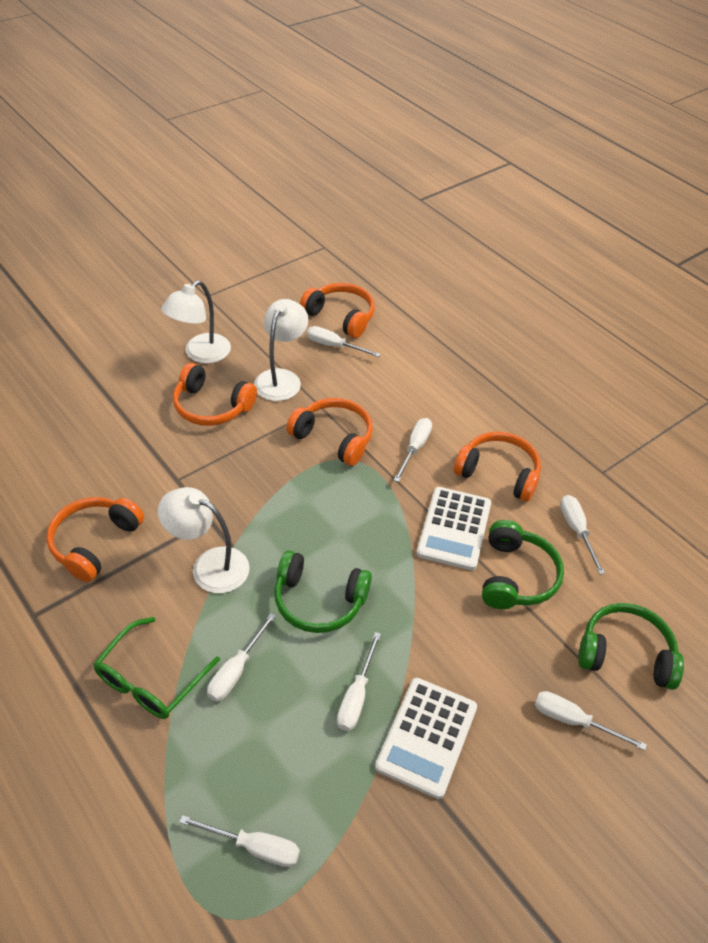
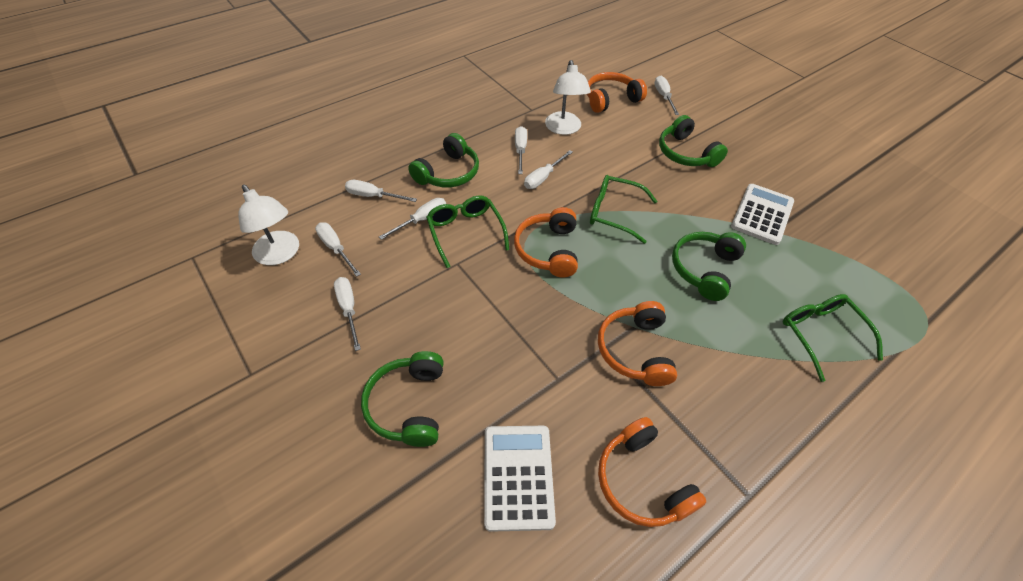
green glasses: 1 -> 3
green headphones: 3 -> 4
orange headphones: 5 -> 4
white lamp: 3 -> 2

